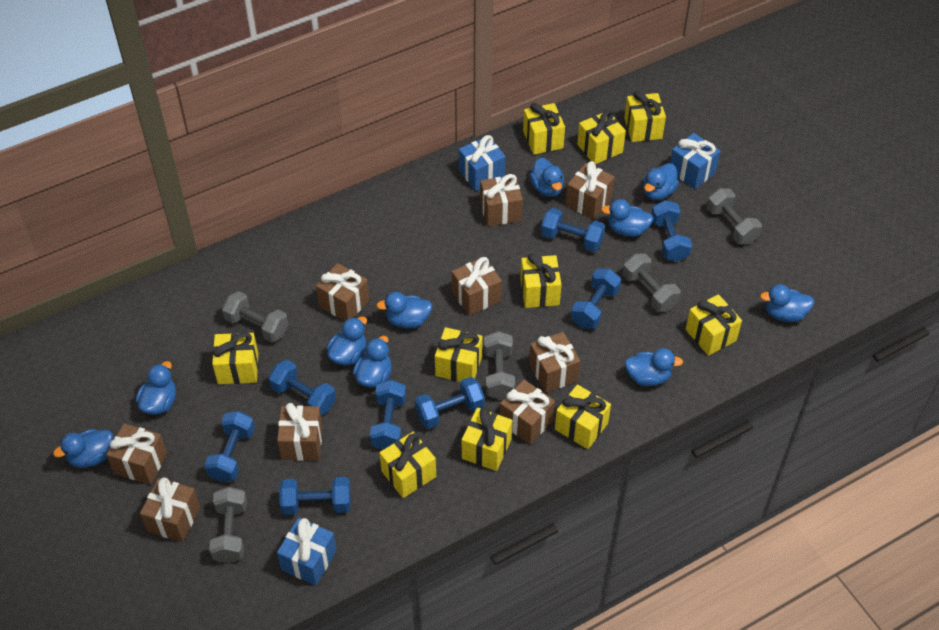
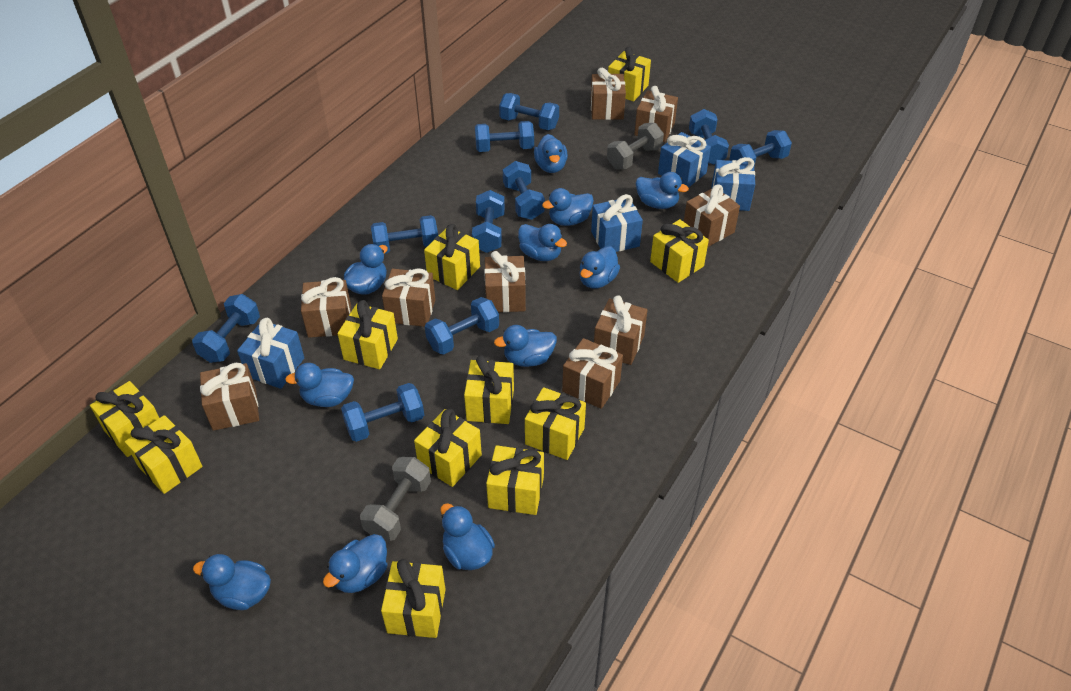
blue duck: 10 -> 11
blue dumbbell: 8 -> 10
blue gift: 3 -> 4
grey dumbbell: 5 -> 2
yellow gift: 10 -> 11

